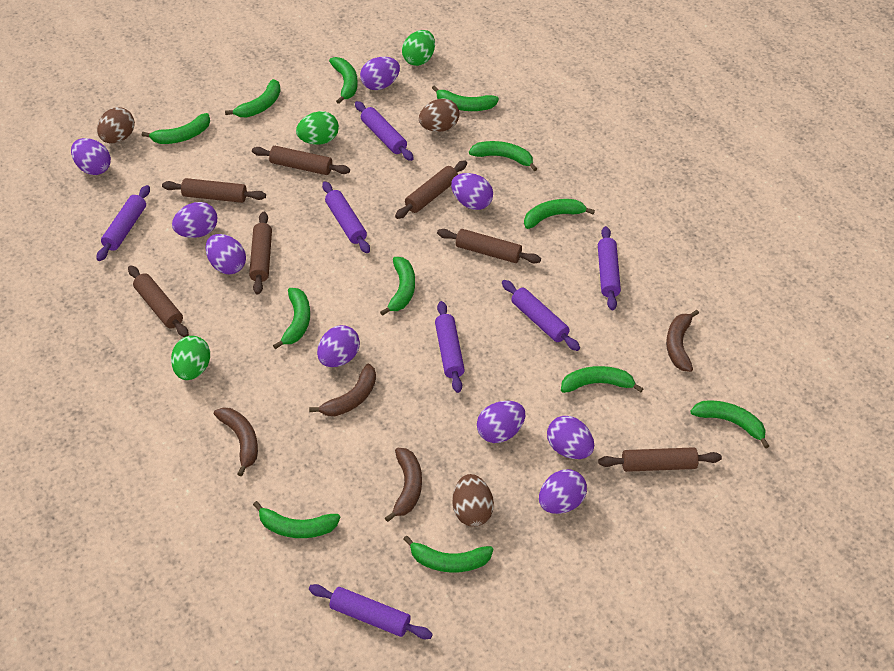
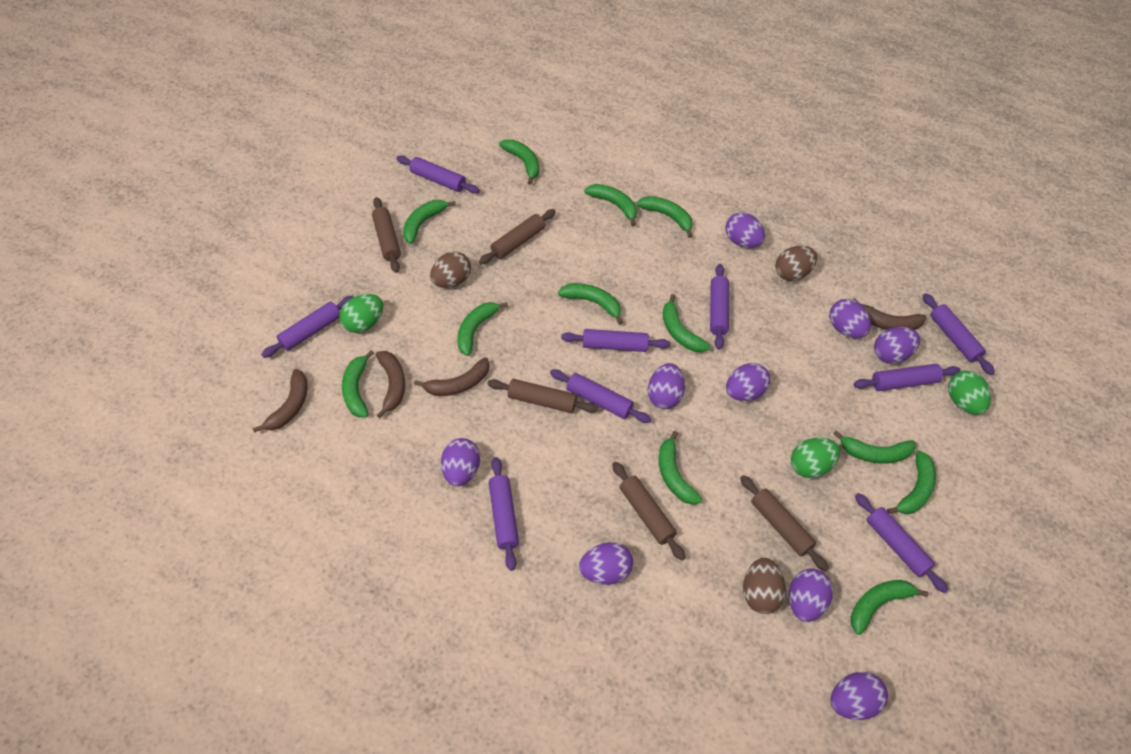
brown rolling pin: 7 -> 5
purple rolling pin: 7 -> 9

